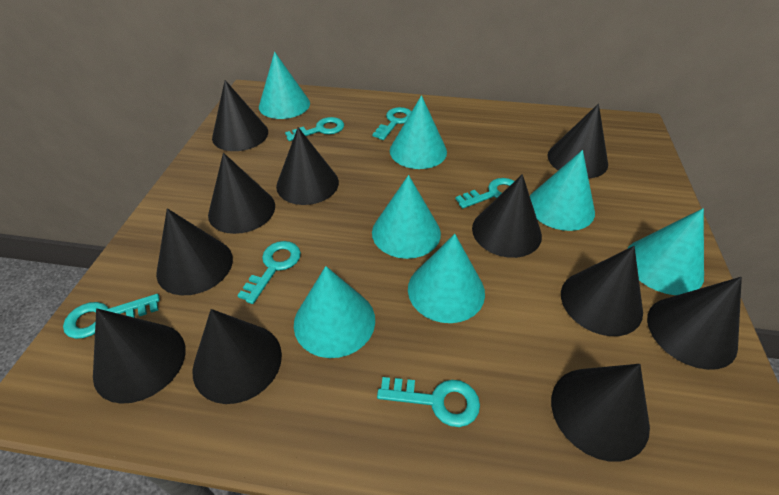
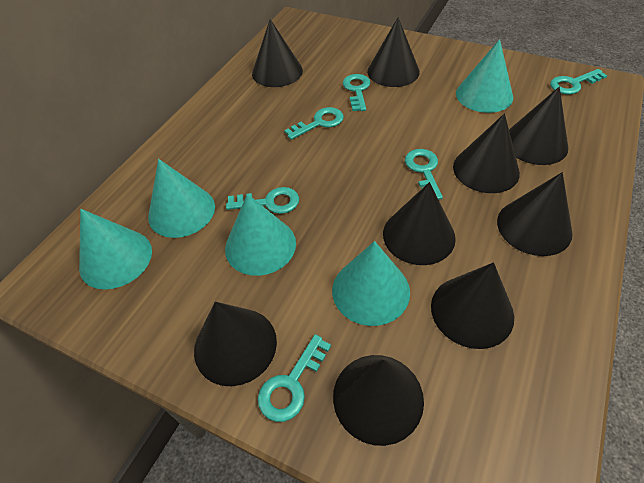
black cone: 11 -> 9
turquoise cone: 7 -> 5

